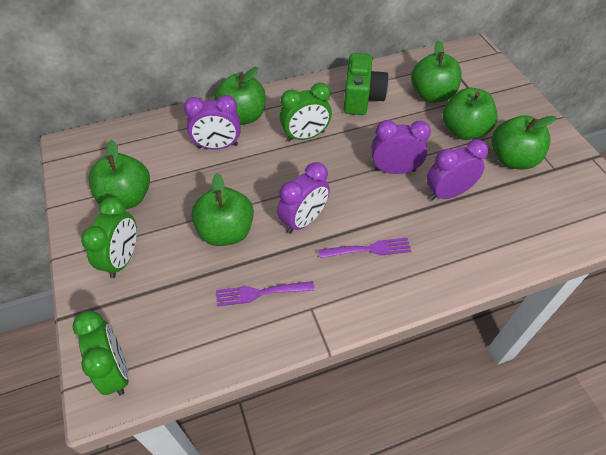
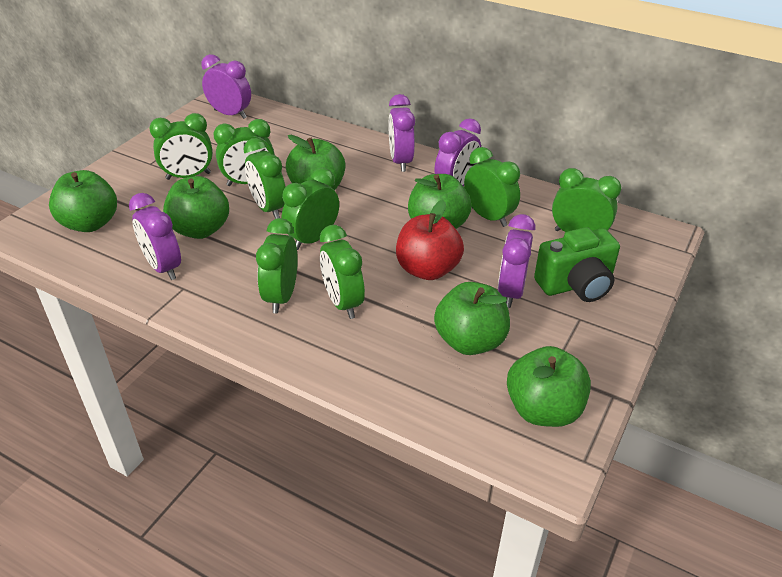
green clock: 3 -> 8
purple clock: 4 -> 5
purple fork: 2 -> 0
red apple: 0 -> 1

